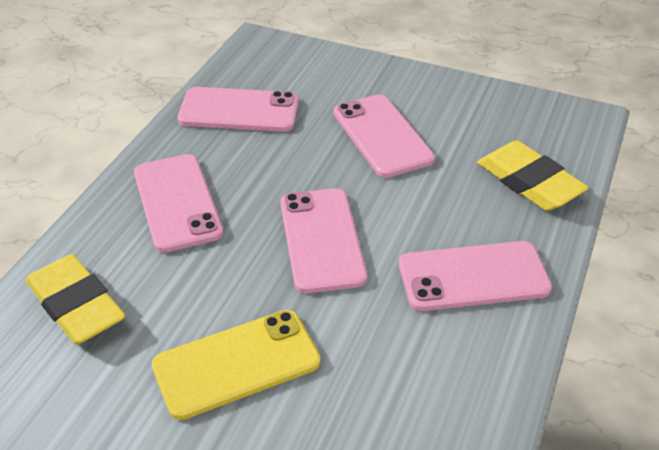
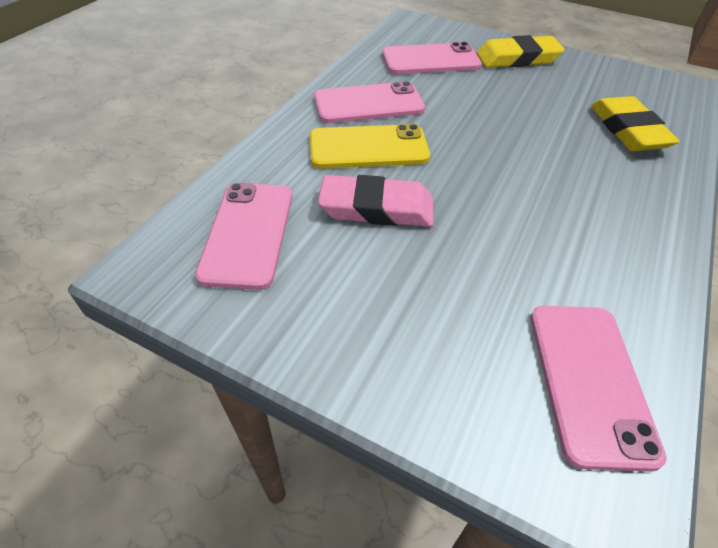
pink eraser: 0 -> 1
pink phone: 5 -> 4

